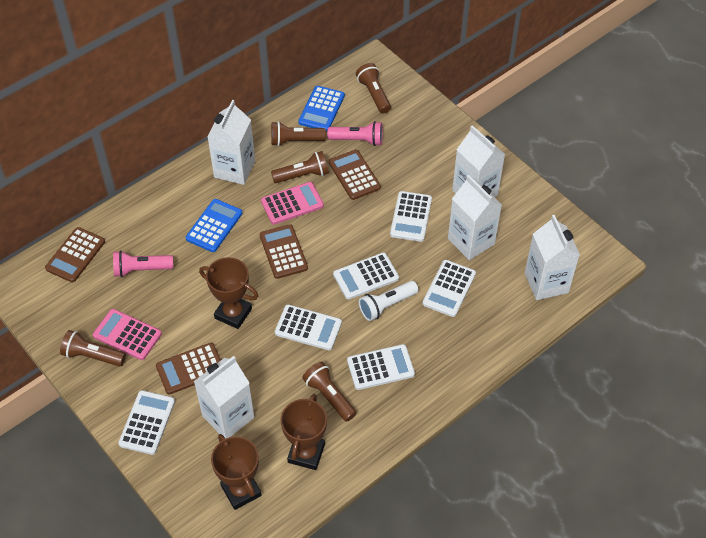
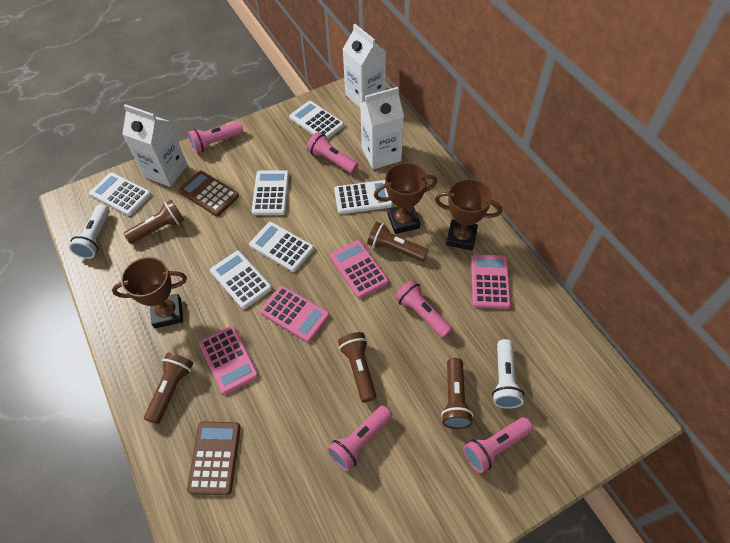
blue calculator: 2 -> 0
brown calculator: 4 -> 2
pink calculator: 2 -> 4
pink flashlight: 2 -> 5
white carton: 5 -> 3
white flashlight: 1 -> 2

